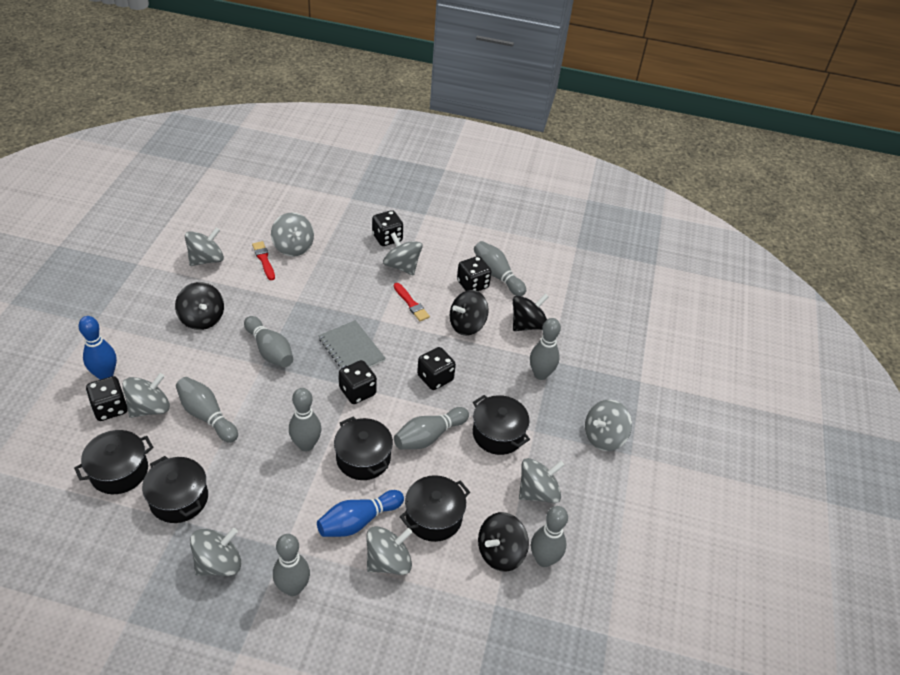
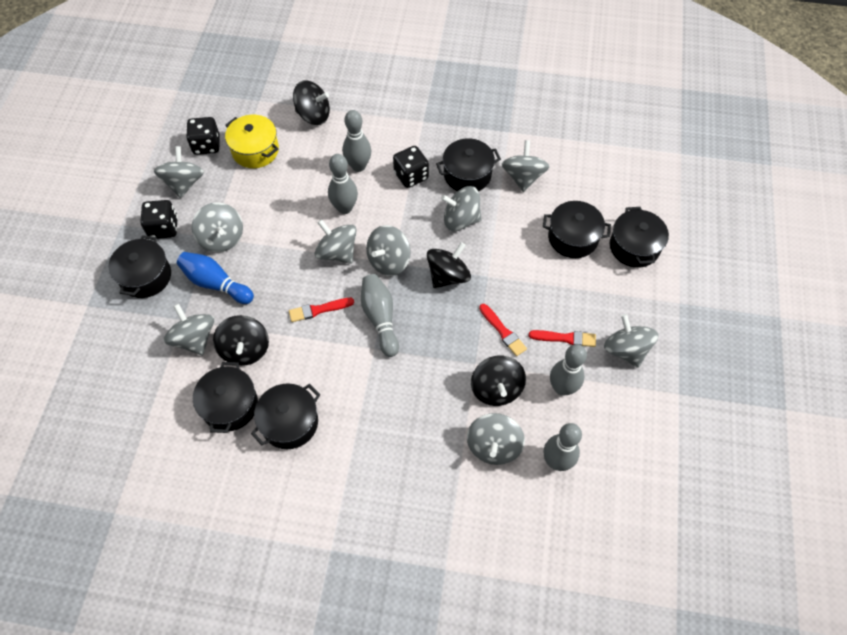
black dice: 5 -> 3
black pot: 5 -> 6
blue bowling pin: 2 -> 1
grey bowling pin: 8 -> 5
grey notebook: 1 -> 0
grey spinning top: 8 -> 9
red brush: 2 -> 3
yellow pot: 0 -> 1

